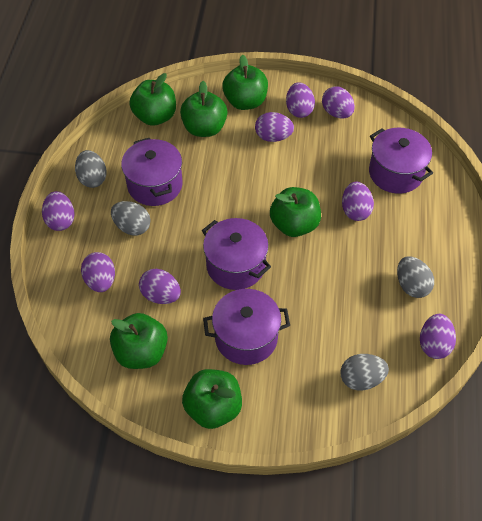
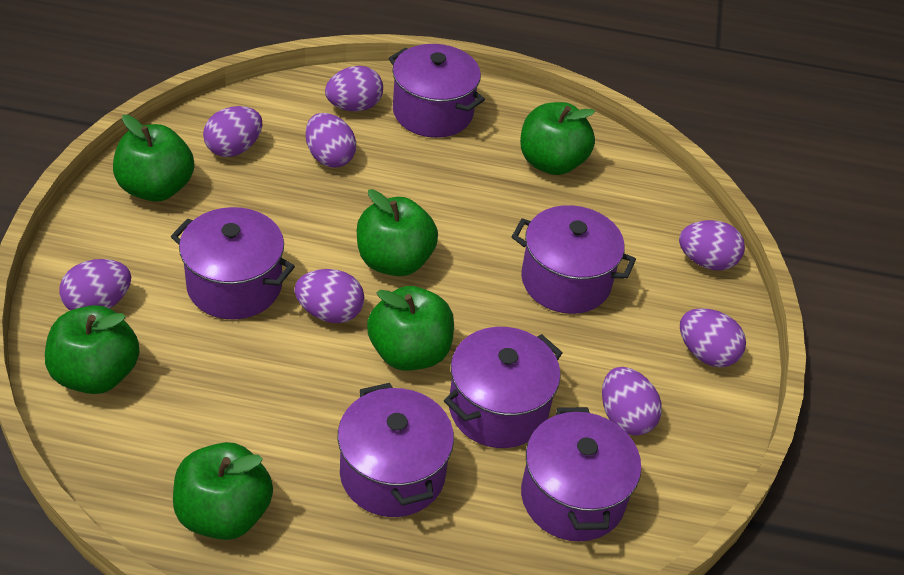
grey egg: 4 -> 0
purple pot: 4 -> 6

